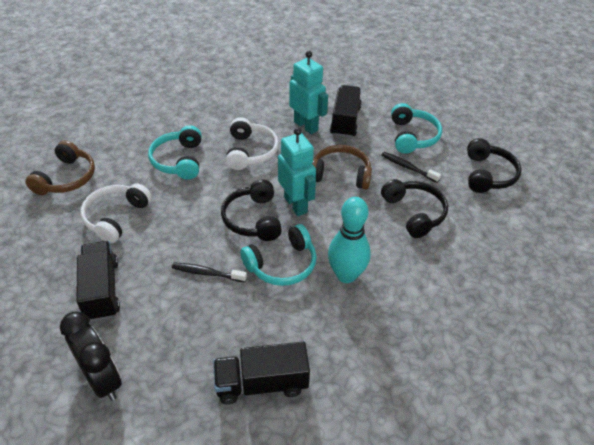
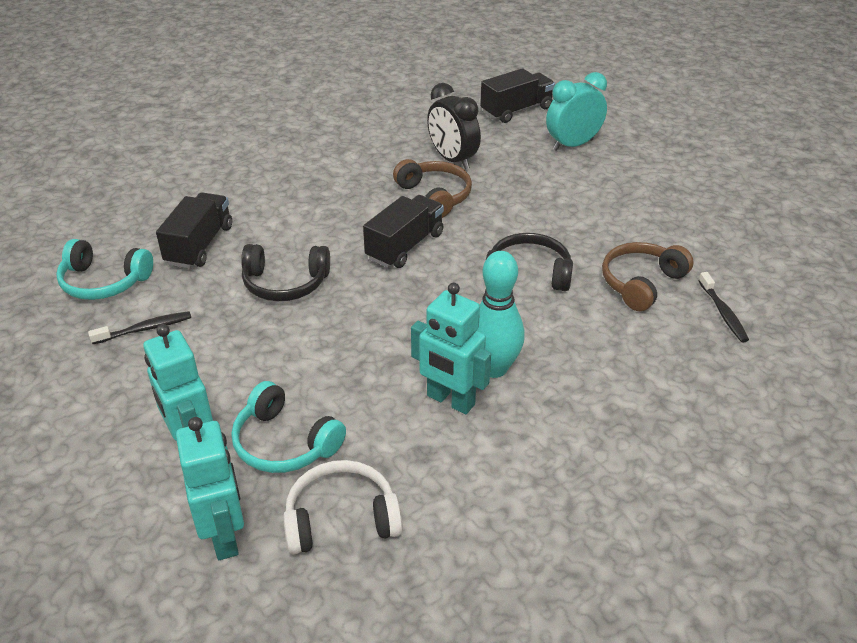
black headphones: 3 -> 2
turquoise clock: 0 -> 1
turquoise headphones: 3 -> 2
turquoise robot: 2 -> 3
white headphones: 2 -> 1

